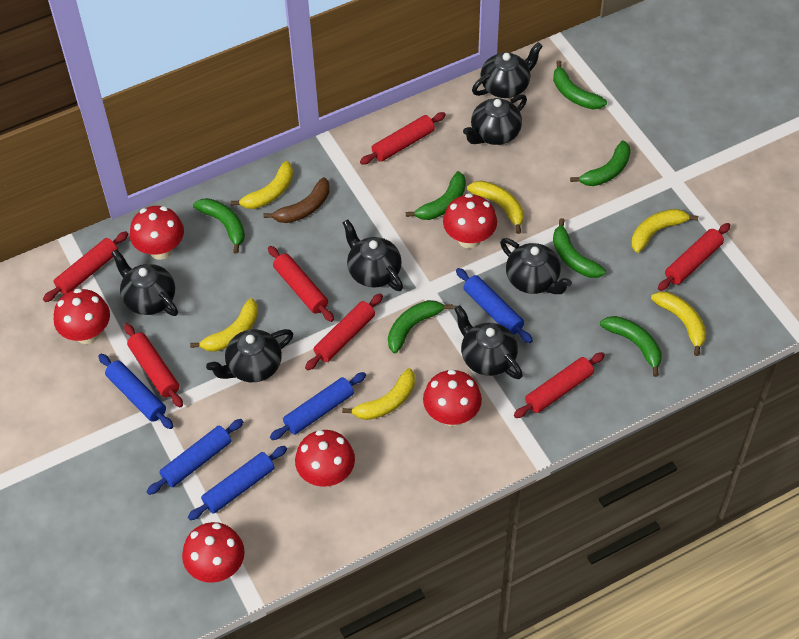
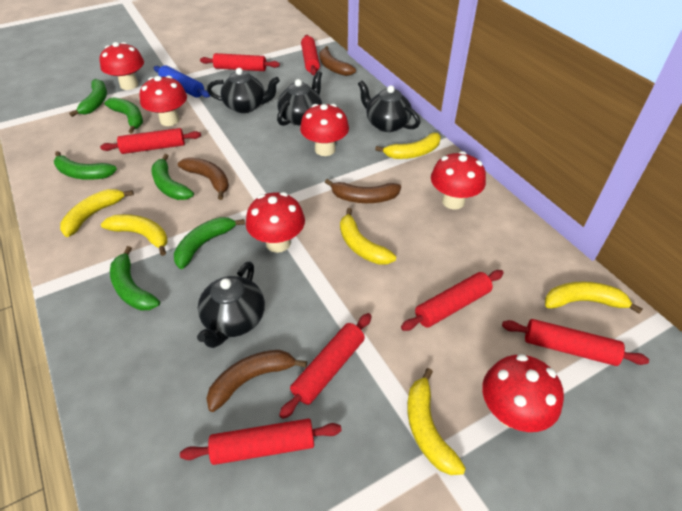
black teapot: 7 -> 4
blue rolling pin: 5 -> 1
brown banana: 1 -> 4
green banana: 7 -> 6

